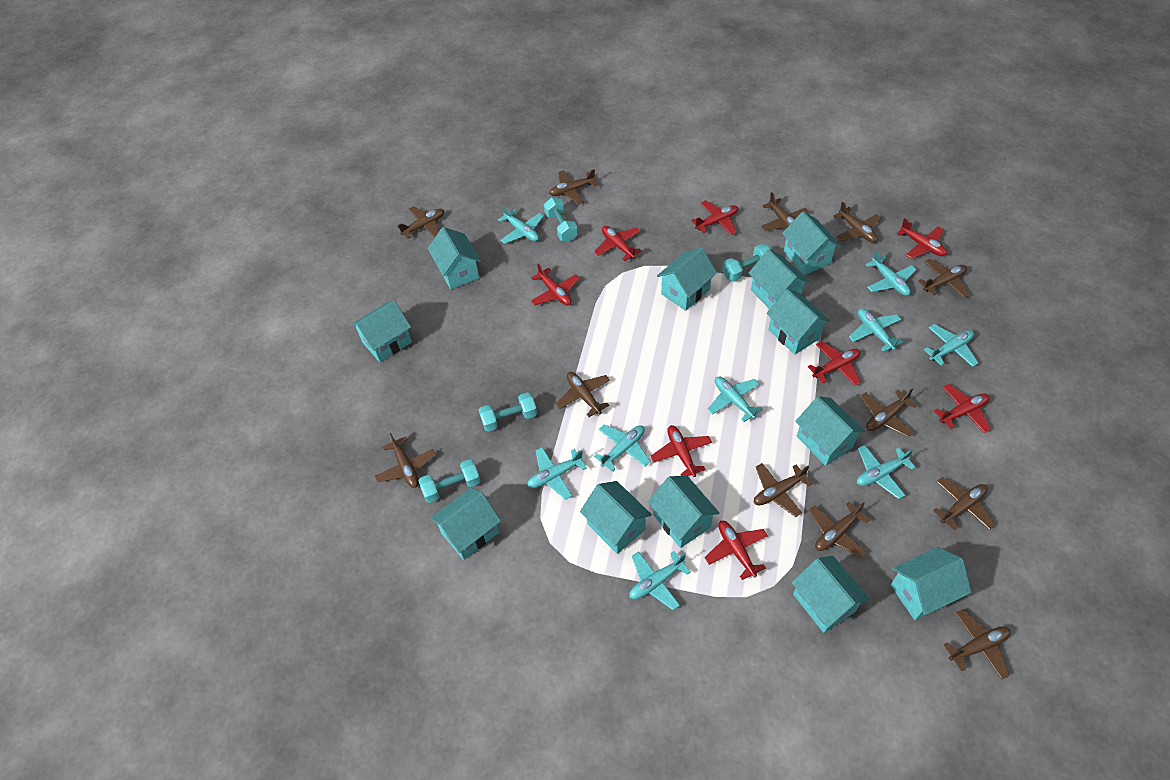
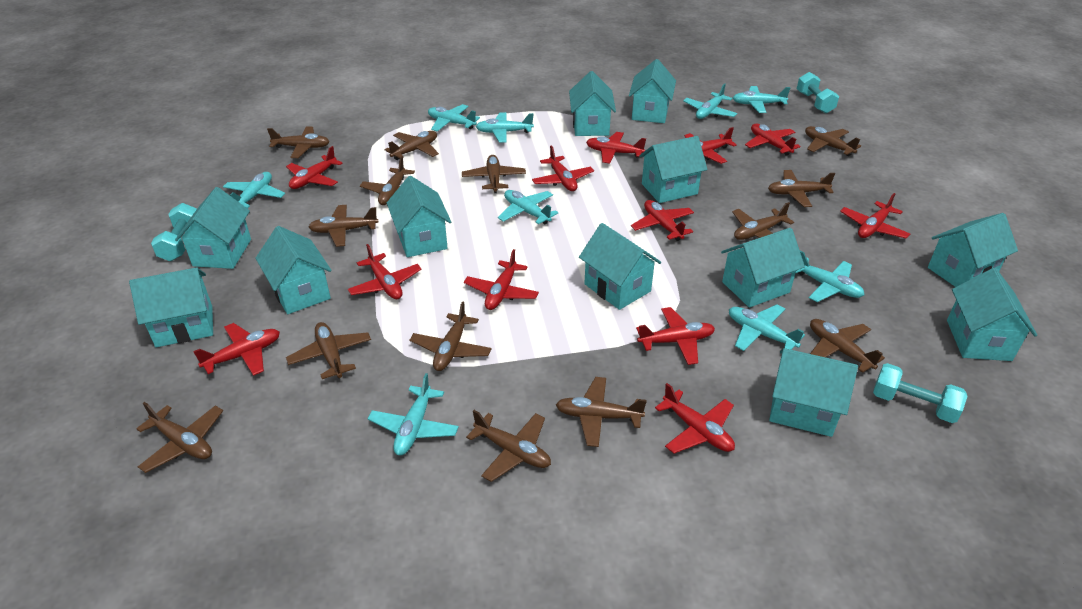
brown plane: 12 -> 14
red plane: 8 -> 12
turquoise dumbbell: 4 -> 3

